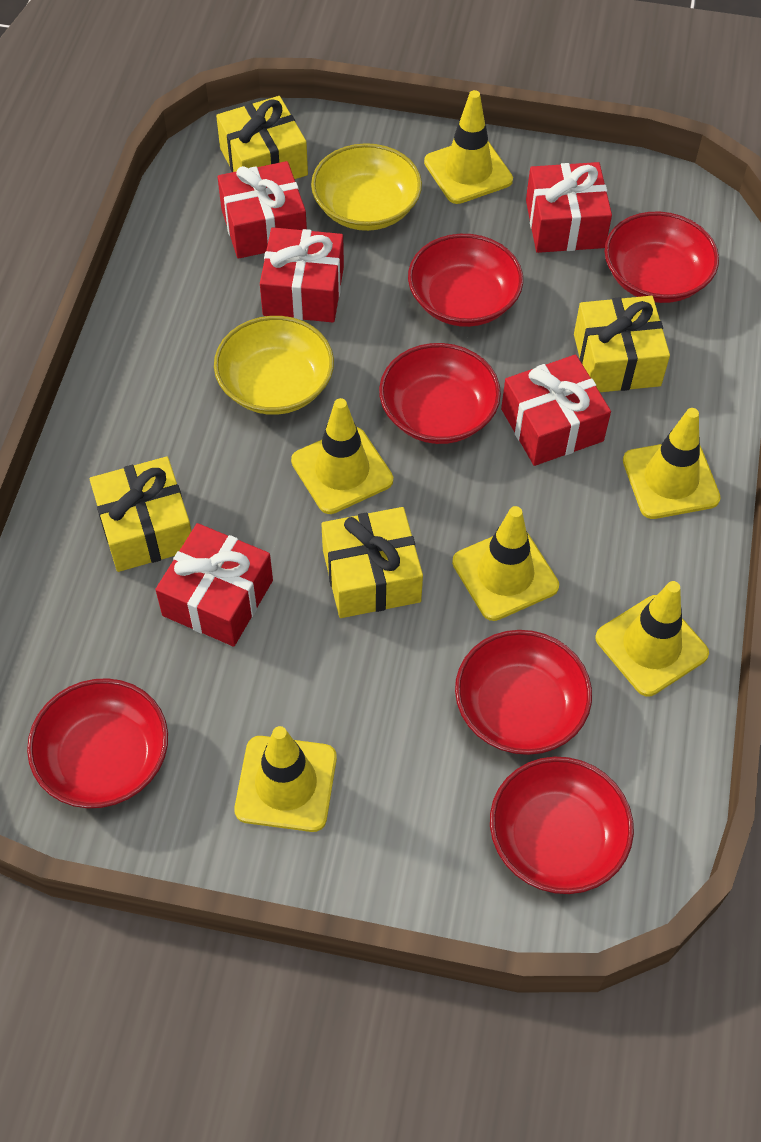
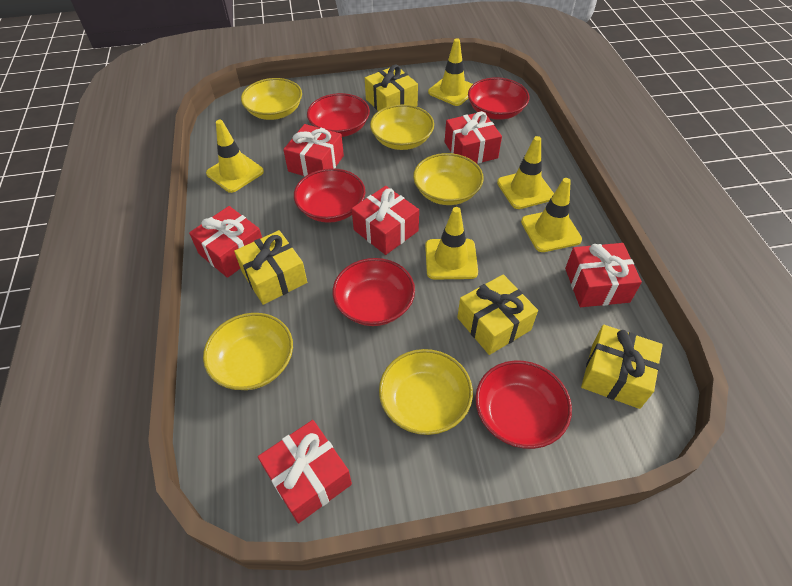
red bowl: 6 -> 5
red gift: 5 -> 6
yellow bowl: 2 -> 5
yellow traffic cone: 6 -> 5

